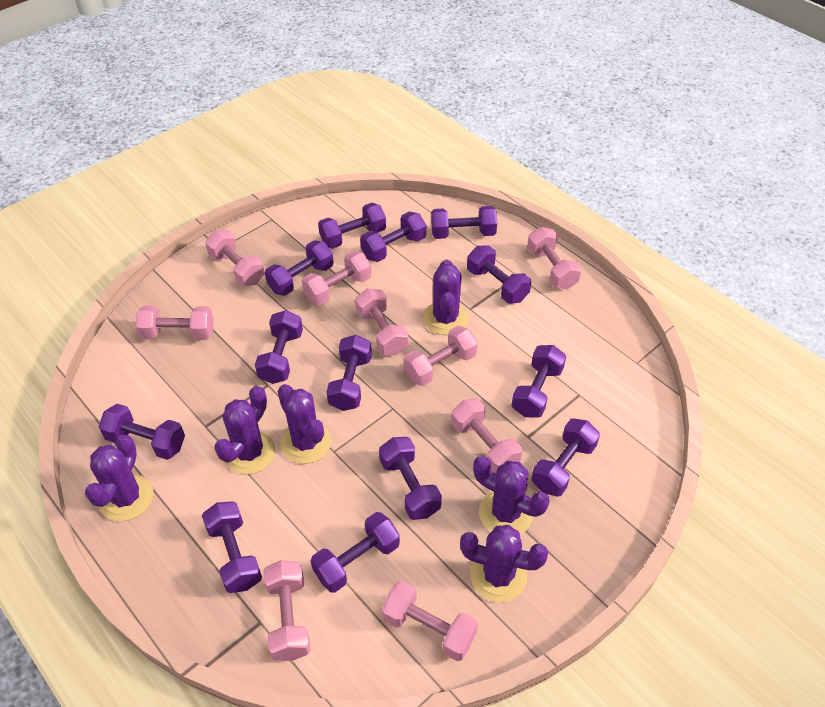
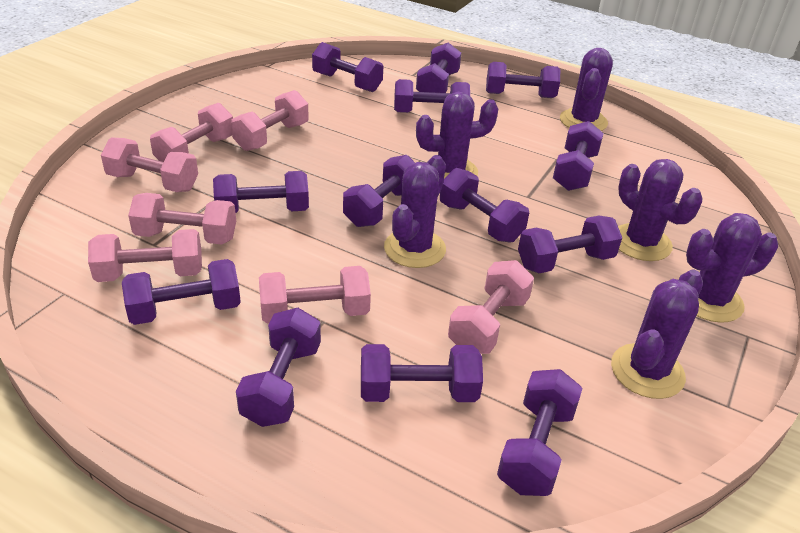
pink dumbbell: 9 -> 7

